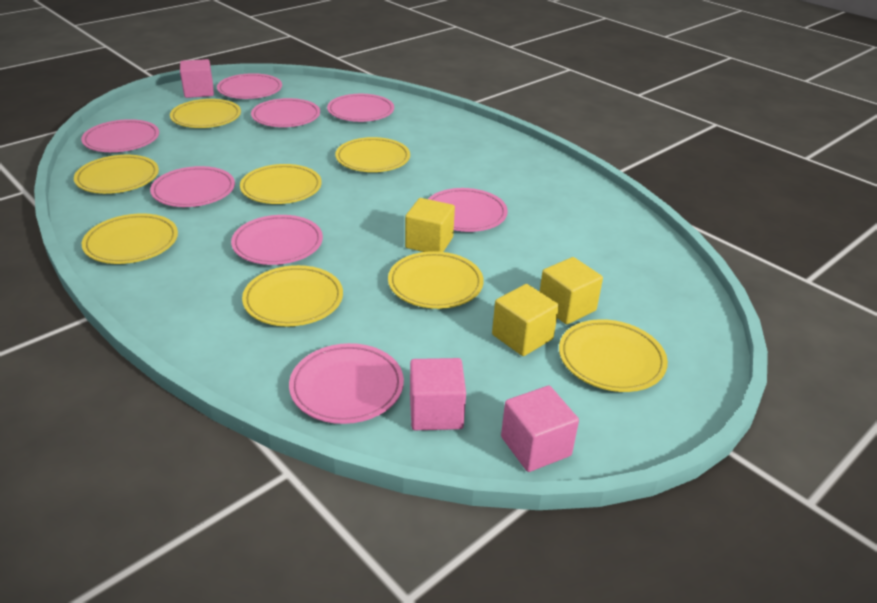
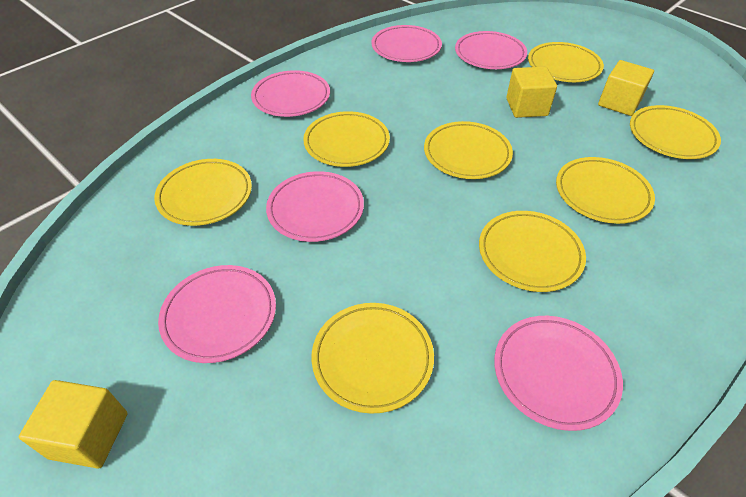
pink cube: 3 -> 0
pink plate: 8 -> 6

